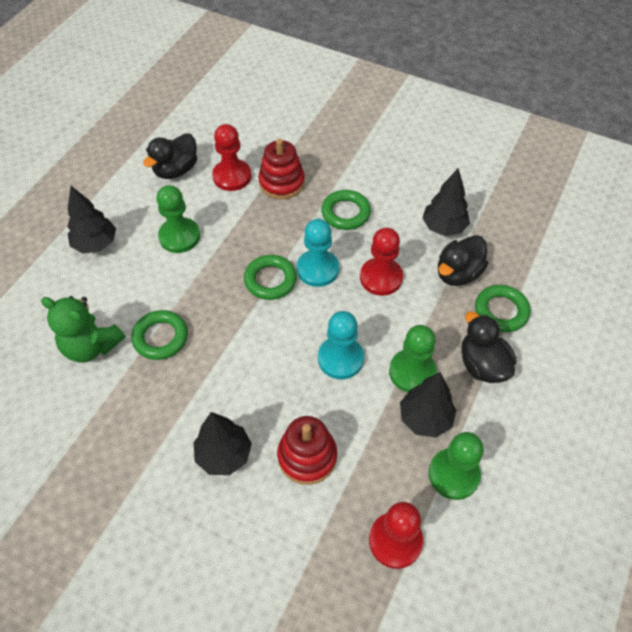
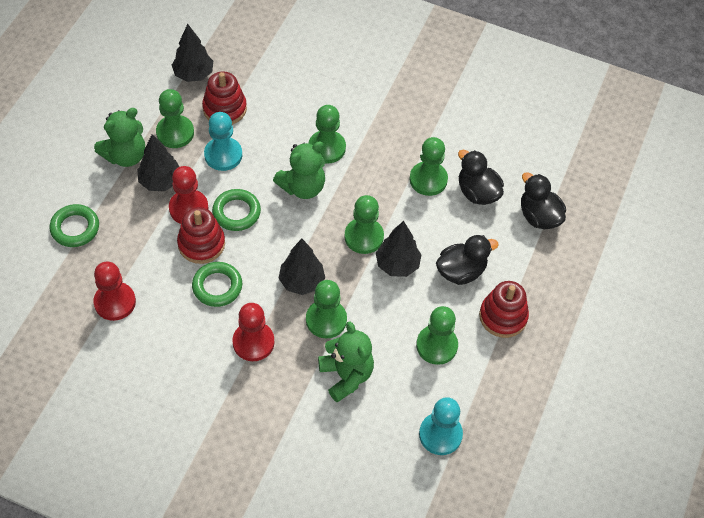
green pawn: 3 -> 6
green ring: 4 -> 3
green teddy bear: 1 -> 3
red stacking toy: 2 -> 3

